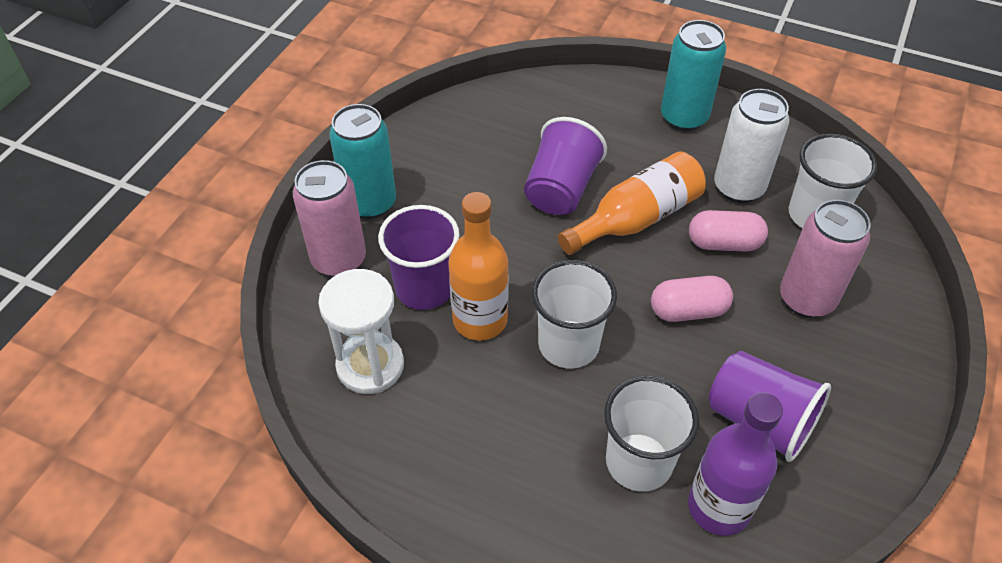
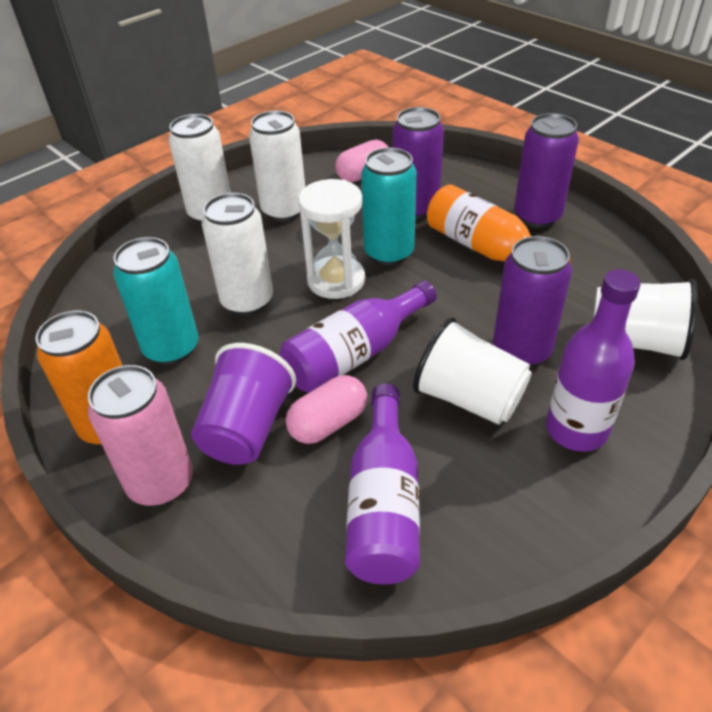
orange bottle: 2 -> 1
orange can: 0 -> 1
pink can: 2 -> 1
purple bottle: 1 -> 3
purple can: 0 -> 3
purple cup: 3 -> 1
white can: 1 -> 3
white cup: 3 -> 2

